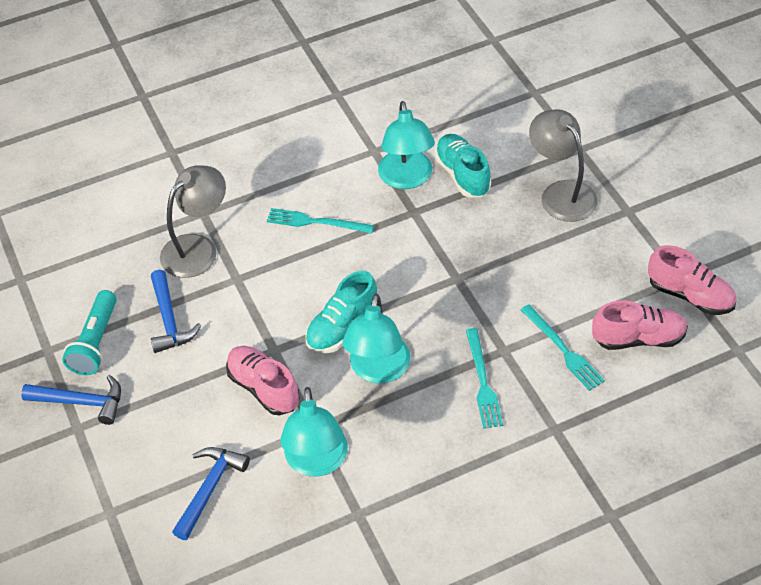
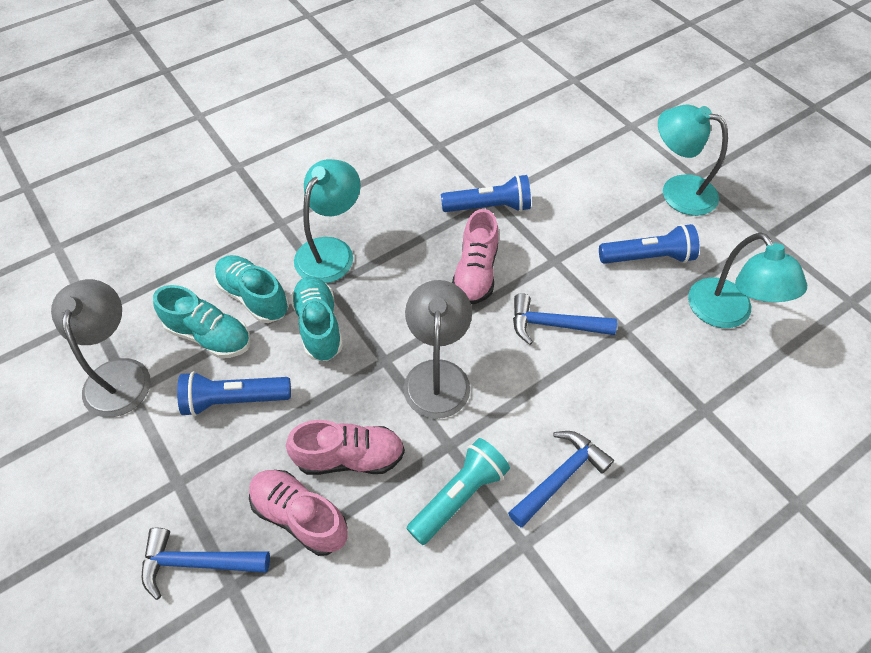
blue flashlight: 0 -> 3
turquoise fork: 3 -> 0
turquoise shoe: 2 -> 3

